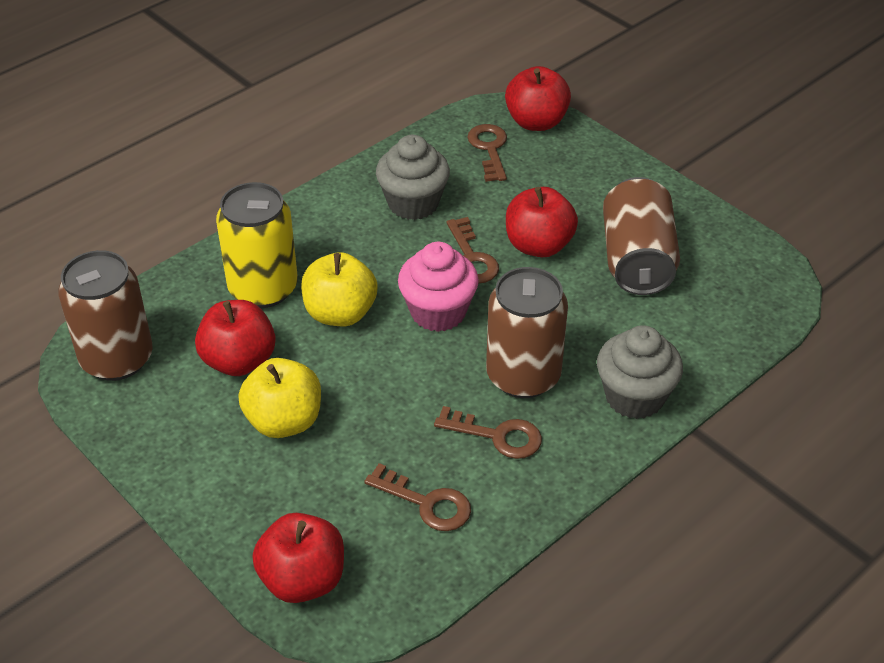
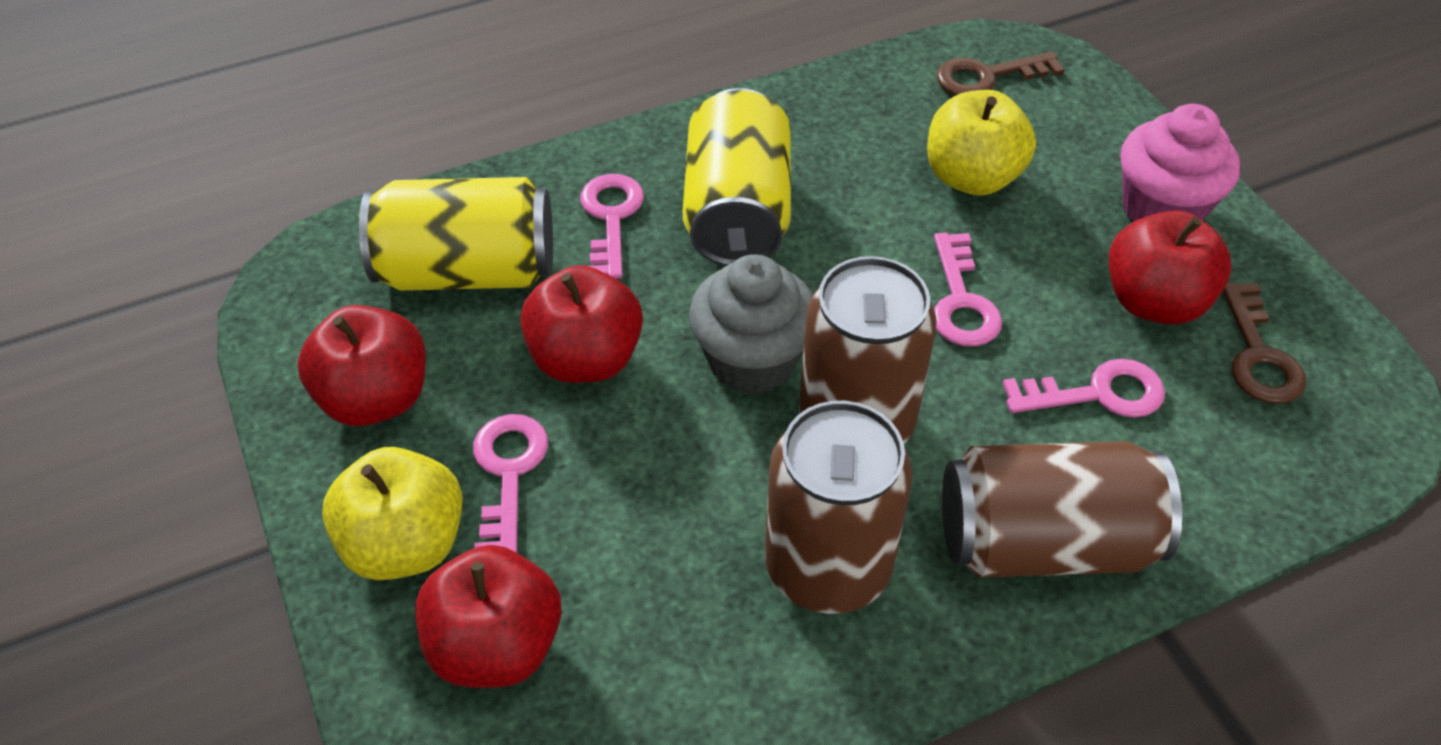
brown key: 4 -> 2
grey cupcake: 2 -> 1
pink key: 0 -> 4
yellow can: 1 -> 2

